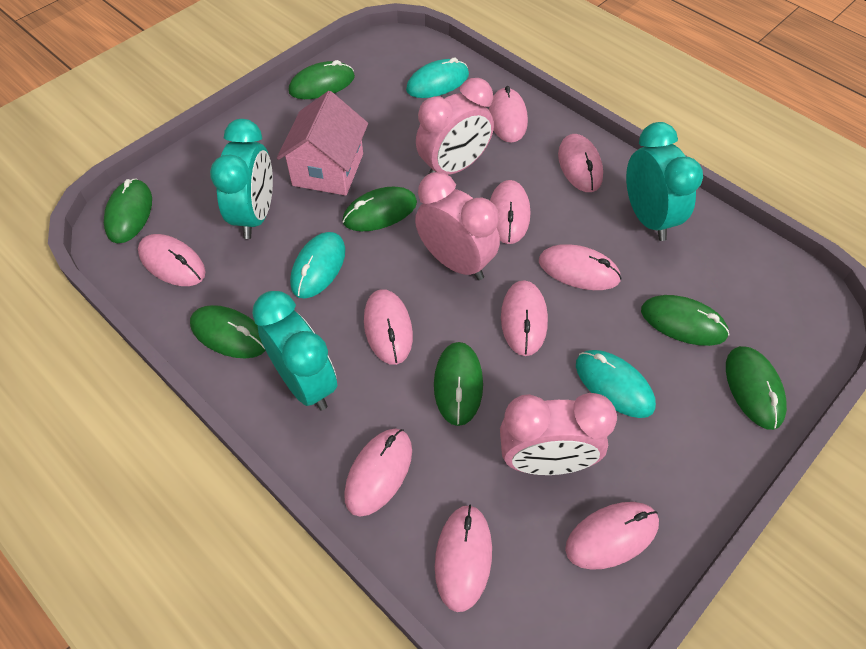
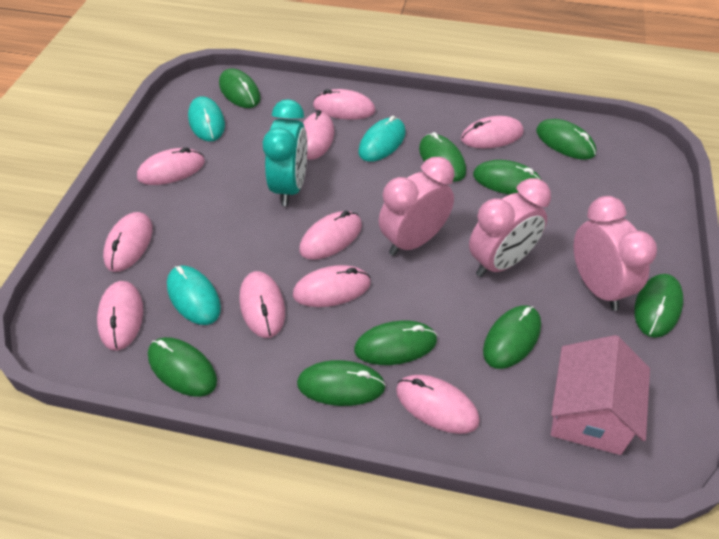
green mouse: 7 -> 9
turquoise clock: 3 -> 1

